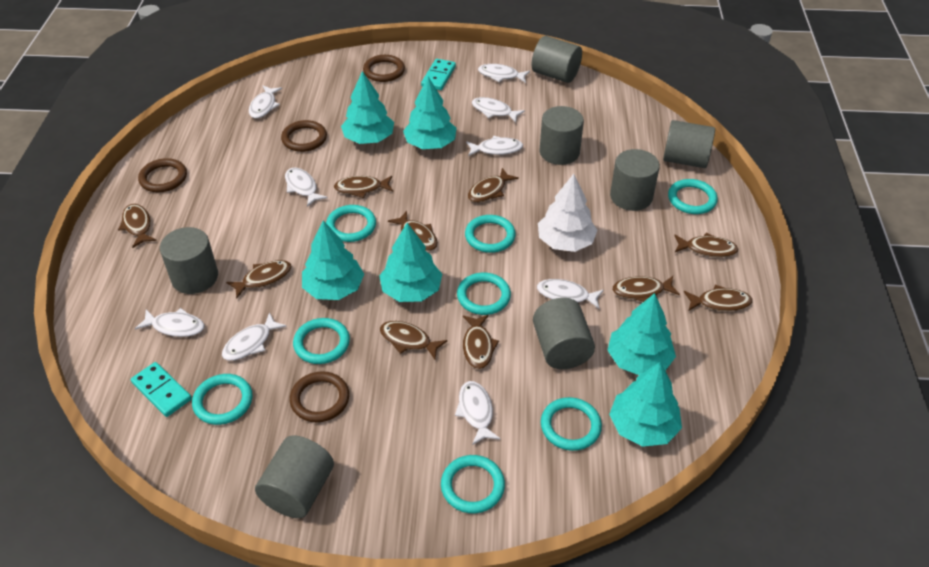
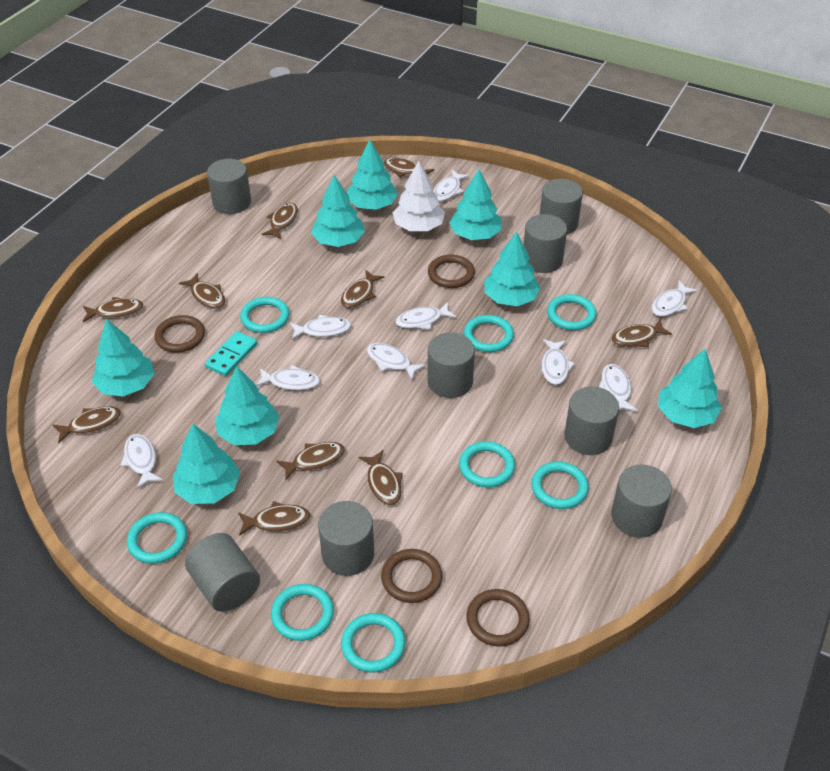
grey cylinder: 7 -> 8
turquoise domino: 2 -> 1
turquoise tree: 6 -> 8

